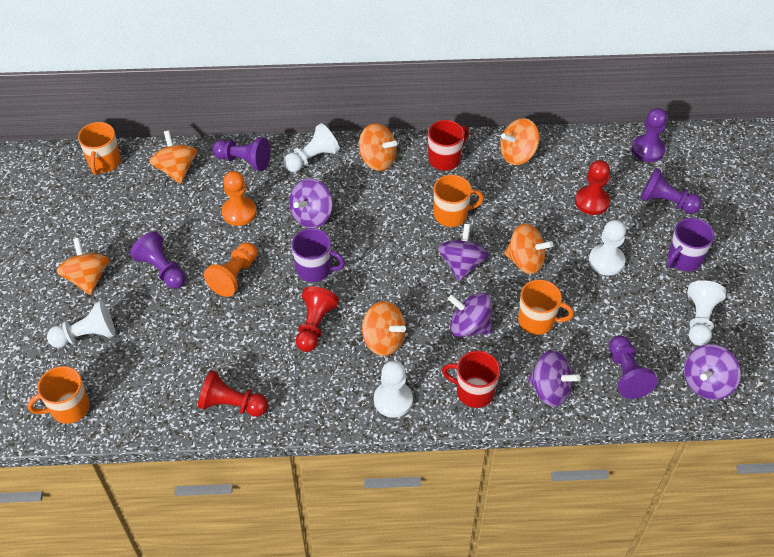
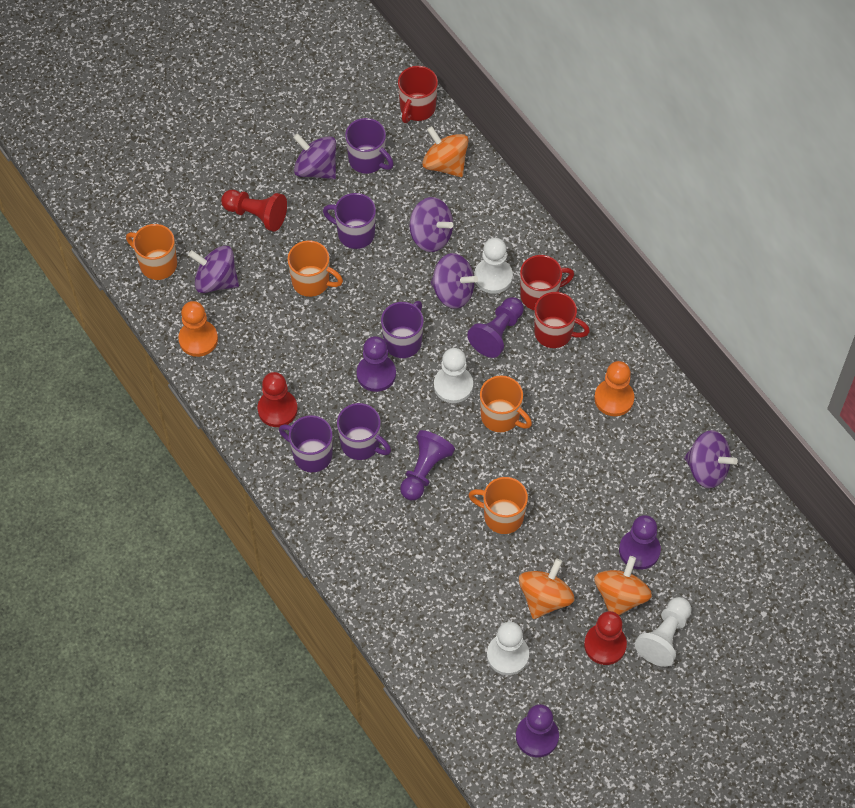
orange spinning top: 6 -> 3
purple mug: 2 -> 5
red mug: 2 -> 3
white pawn: 5 -> 4

